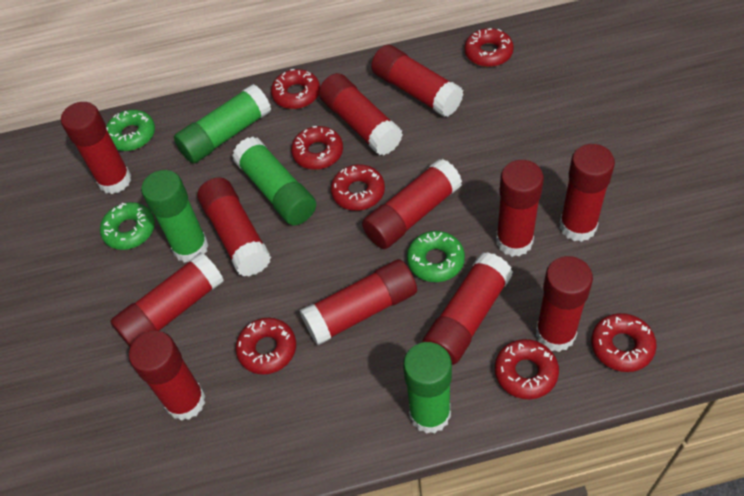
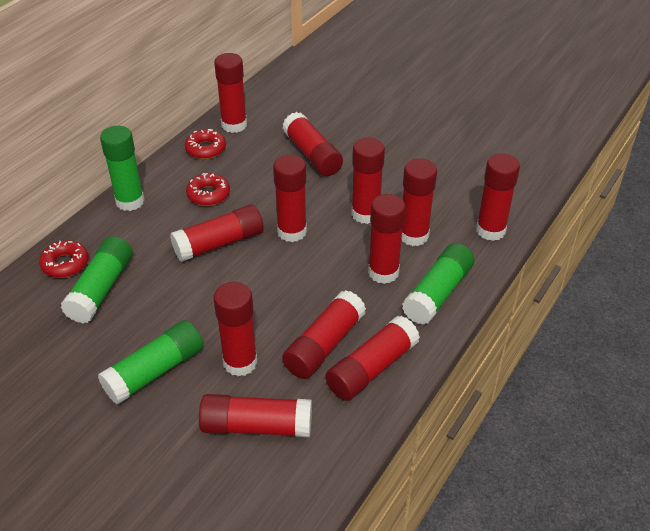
green donut: 3 -> 0
red donut: 7 -> 3

